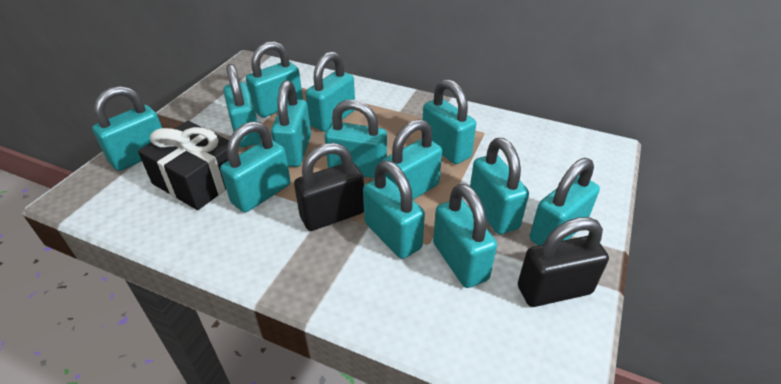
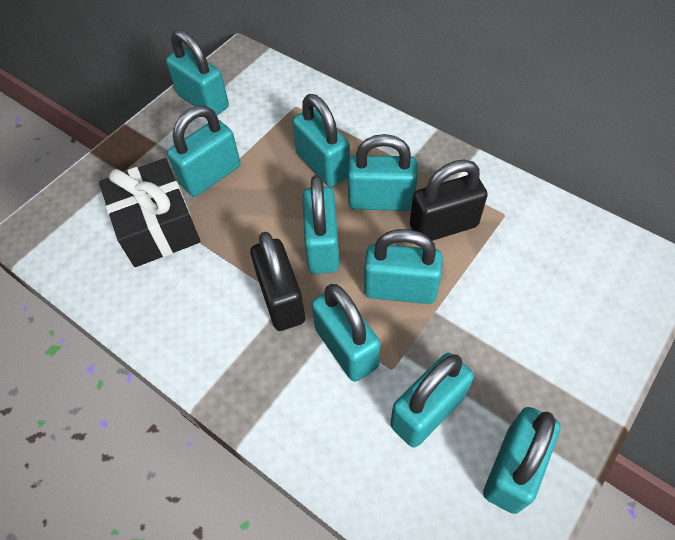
turquoise padlock: 13 -> 9

